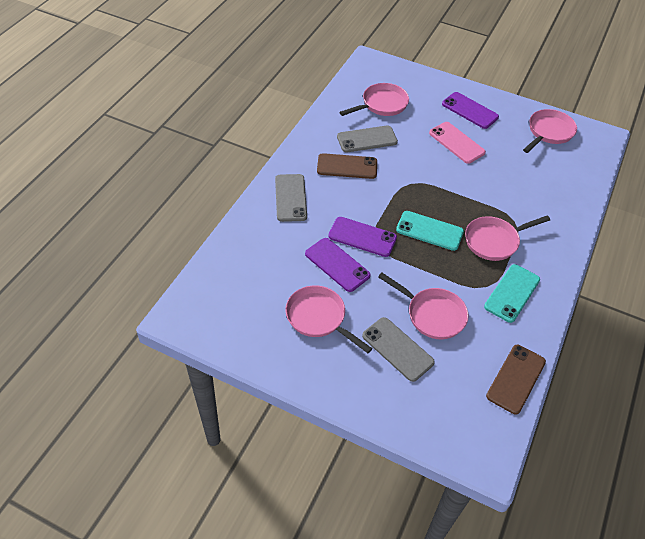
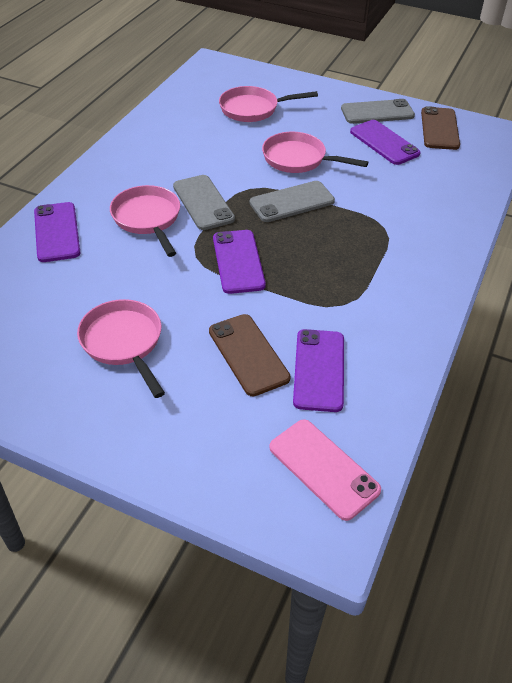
pink pan: 5 -> 4
purple phone: 3 -> 4
turquoise phone: 2 -> 0

